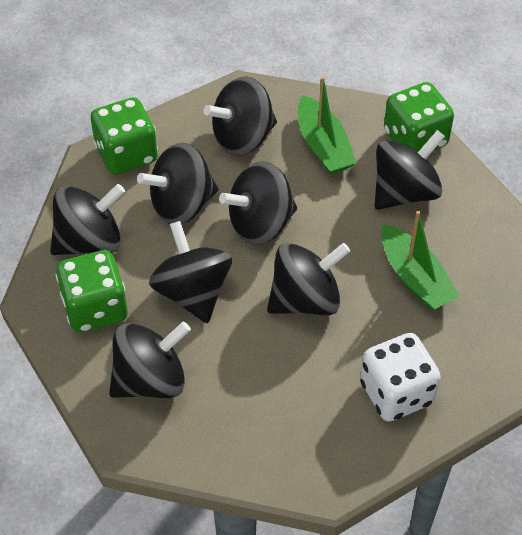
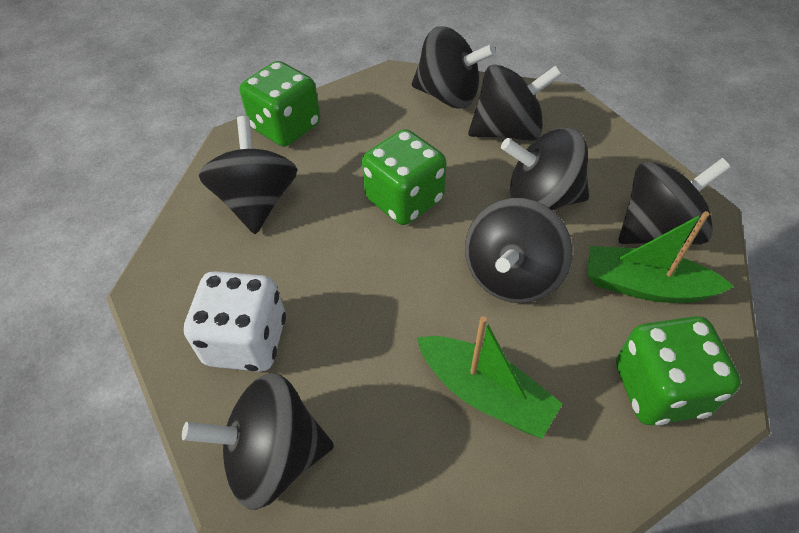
black spinning top: 8 -> 7

